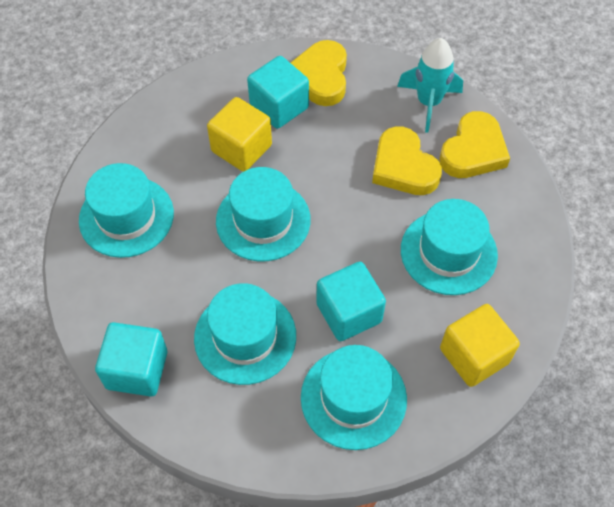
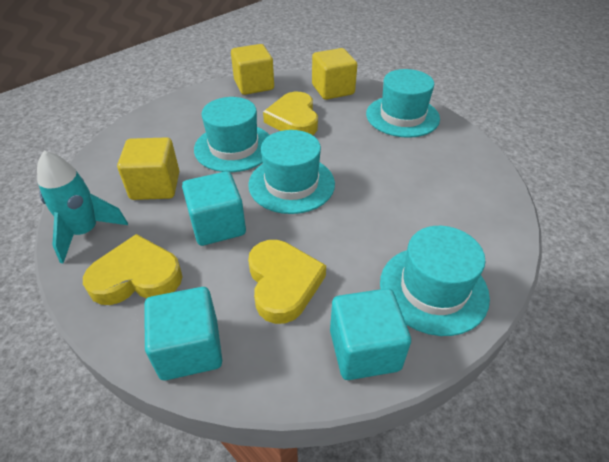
turquoise hat: 5 -> 4
yellow cube: 2 -> 3

